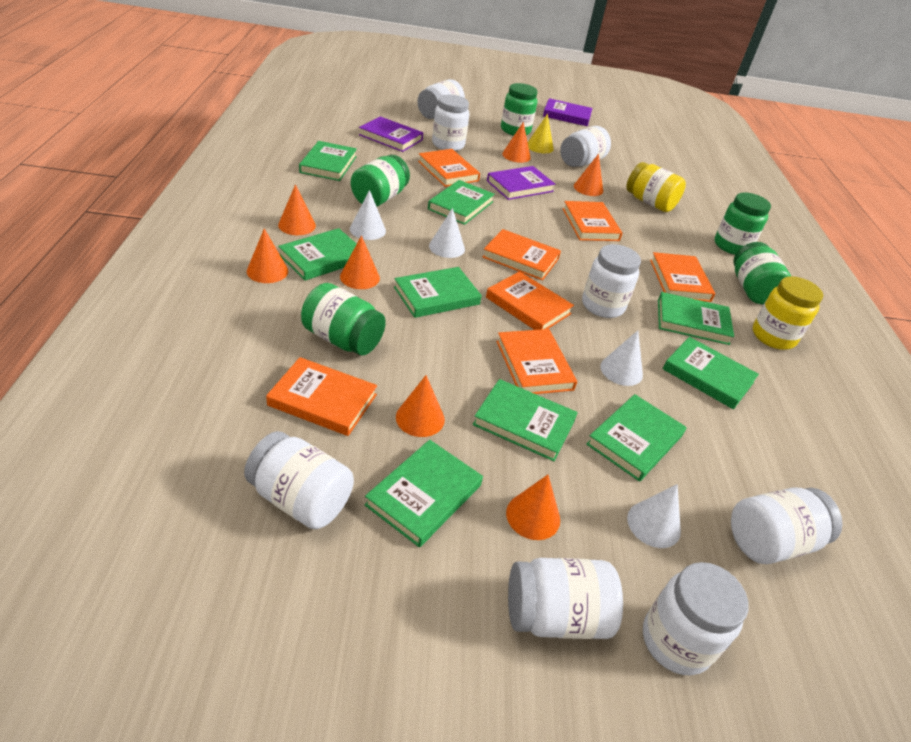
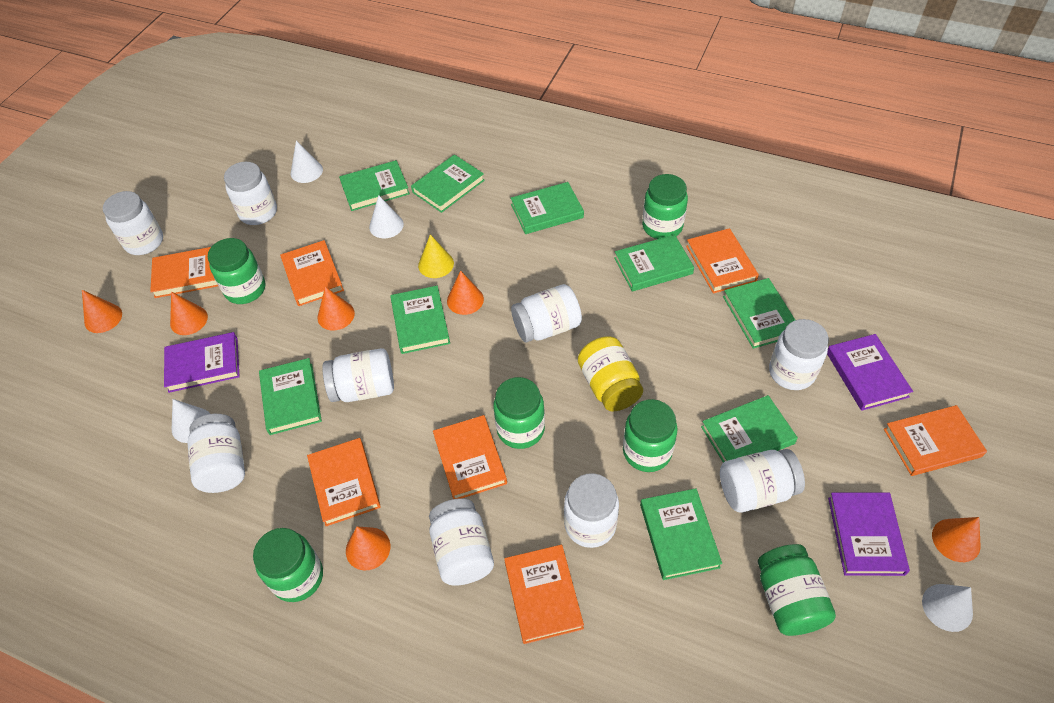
green jar: 5 -> 6
orange cone: 7 -> 6
white jar: 8 -> 9
yellow jar: 2 -> 1

